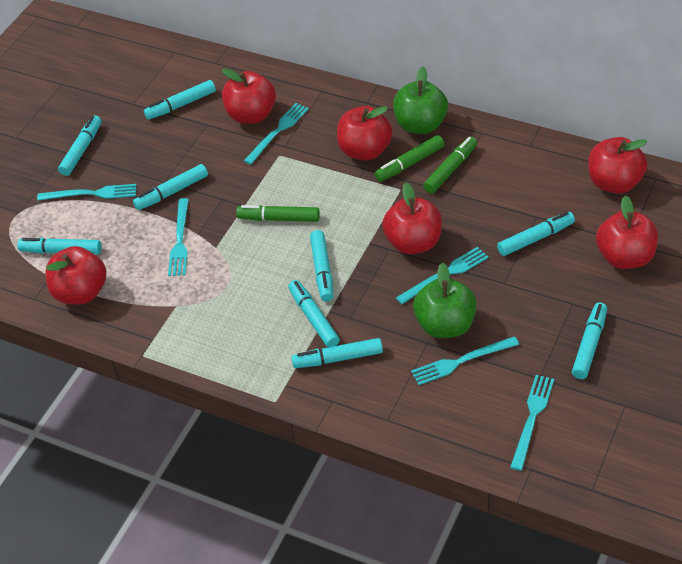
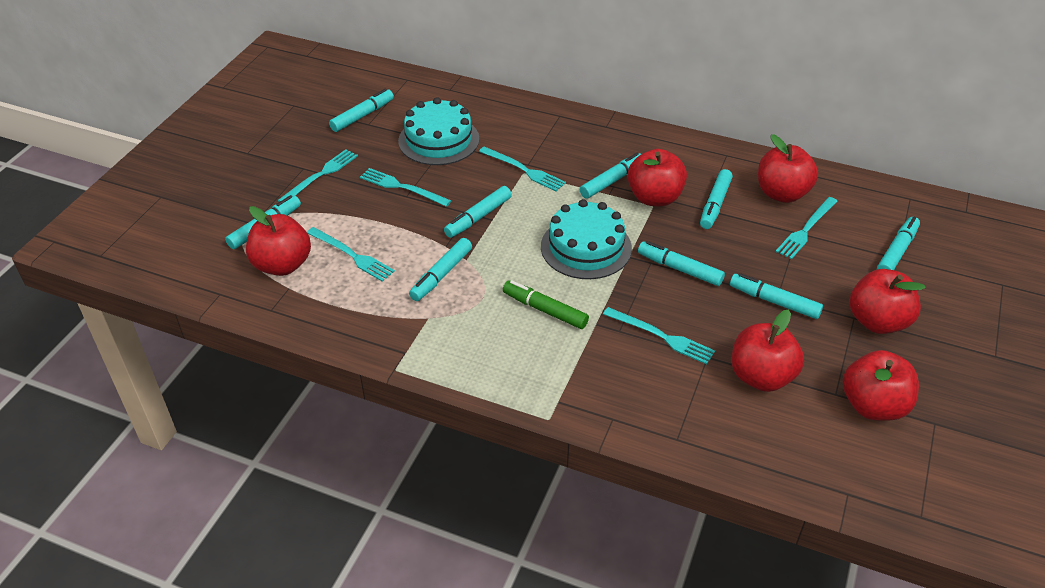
green apple: 2 -> 0
green marker: 3 -> 1
turquoise cake: 0 -> 2

